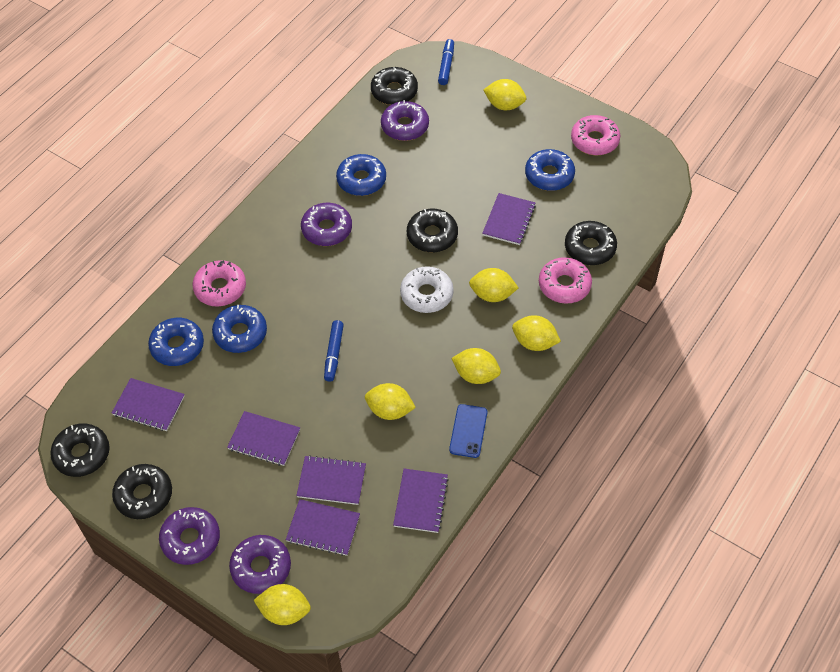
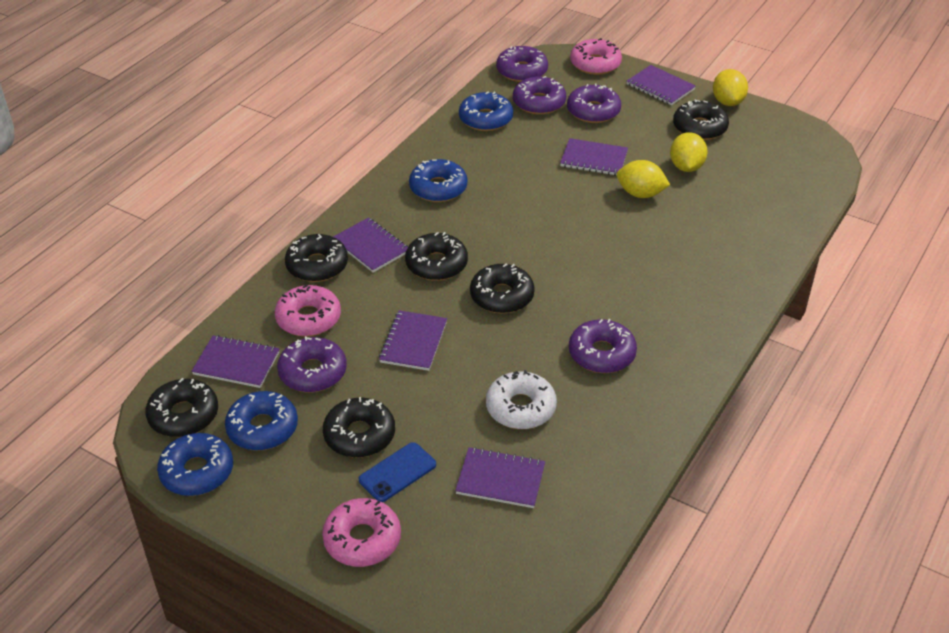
black donut: 5 -> 6
blue marker: 2 -> 0
purple donut: 4 -> 5
yellow lemon: 6 -> 3

